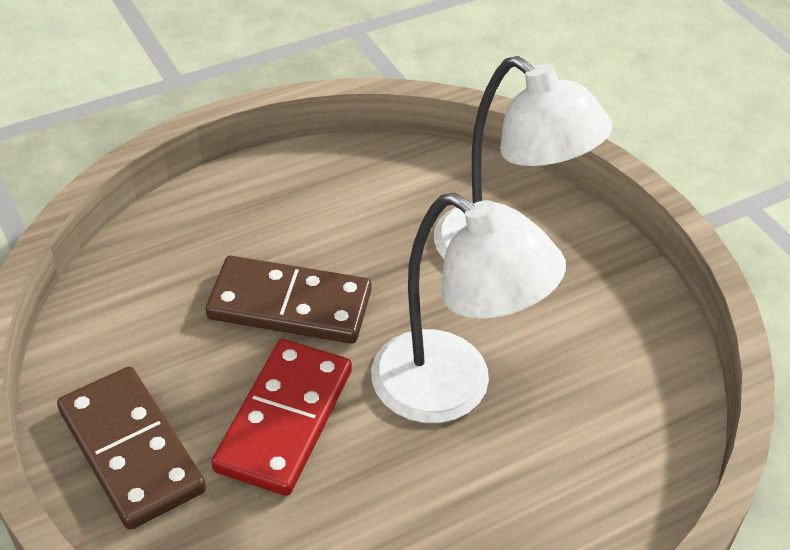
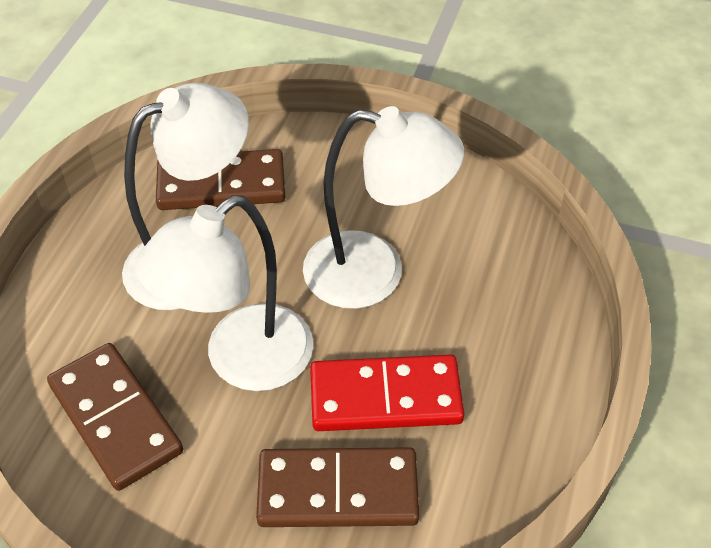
brown domino: 2 -> 3
white lamp: 2 -> 3

